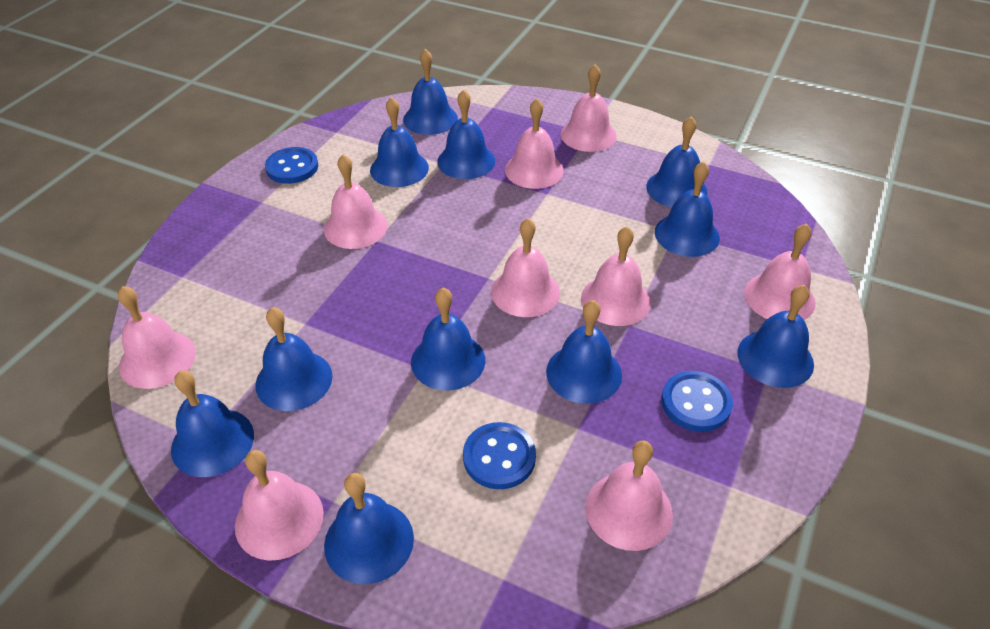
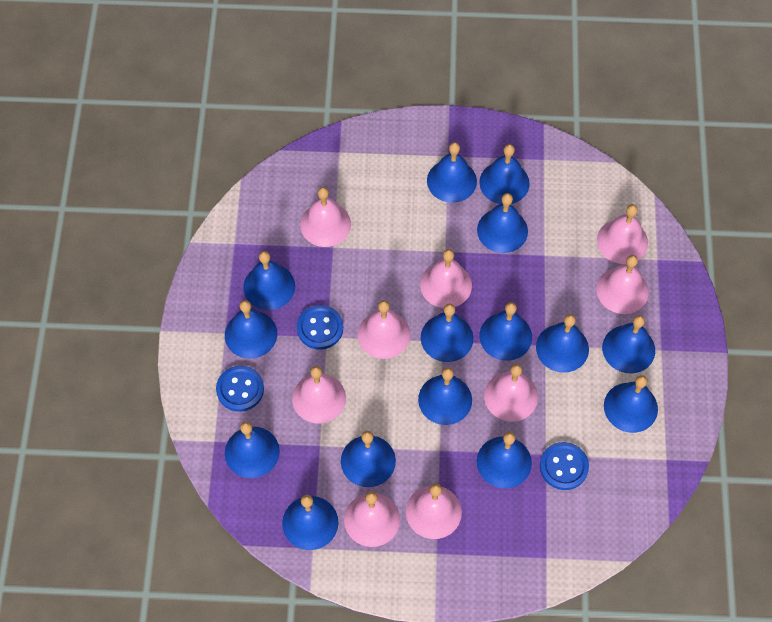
blue bell: 11 -> 15

